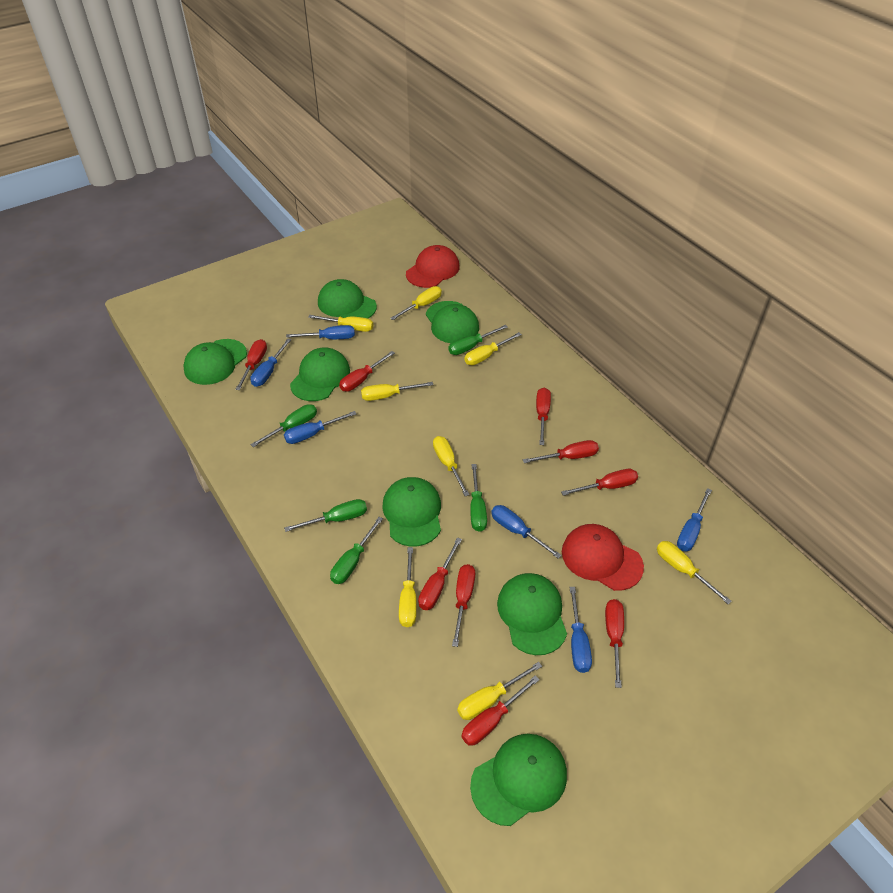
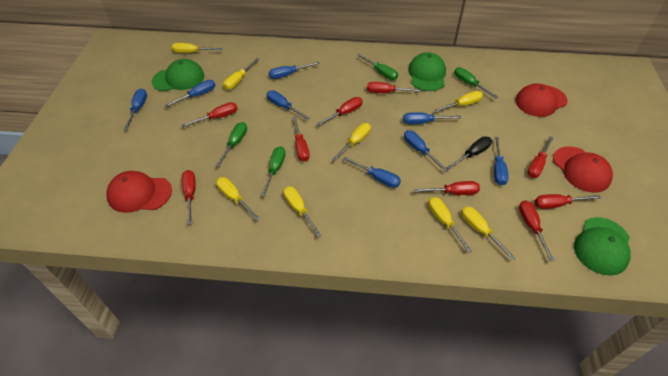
black screwdriver: 0 -> 1
blue screwdriver: 6 -> 8
green cap: 7 -> 3
green screwdriver: 5 -> 4
red cap: 2 -> 3

